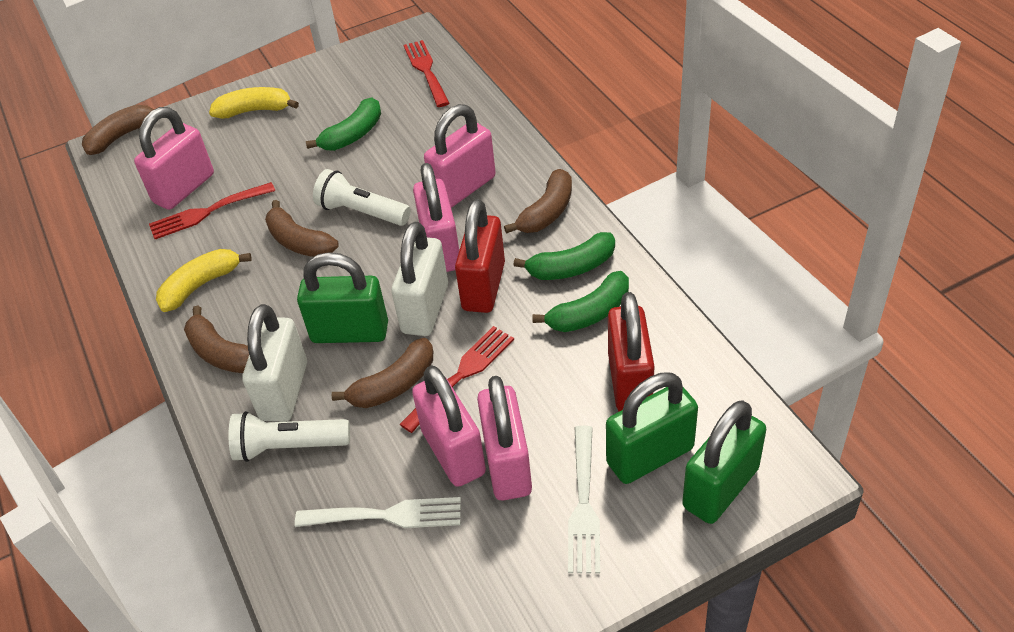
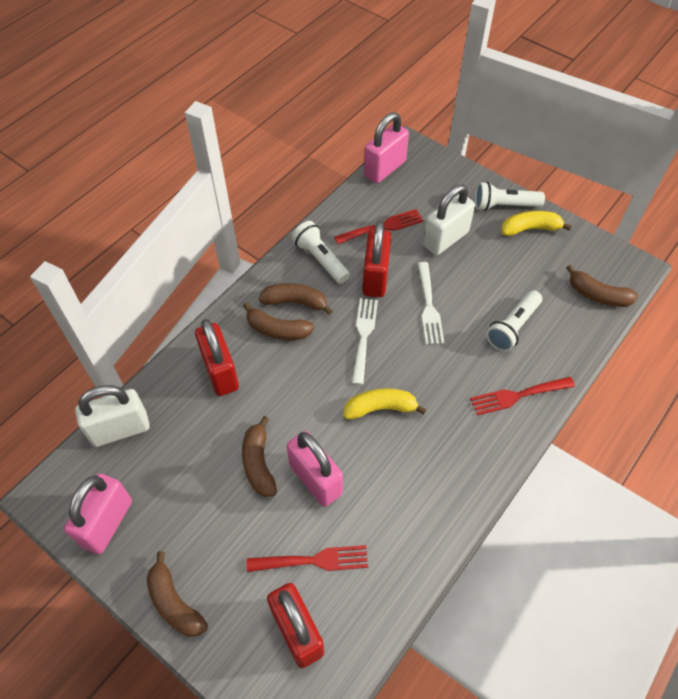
green banana: 3 -> 0
green padlock: 3 -> 0
pink padlock: 5 -> 3
red padlock: 2 -> 3
white flashlight: 2 -> 3

